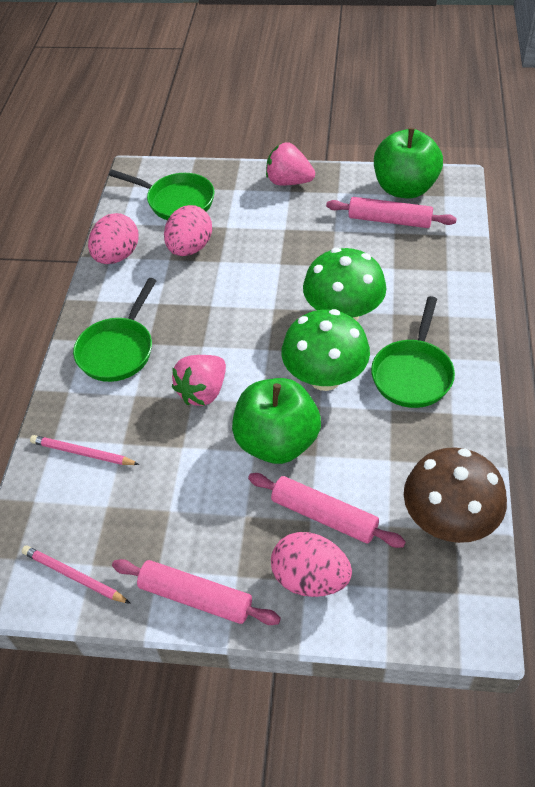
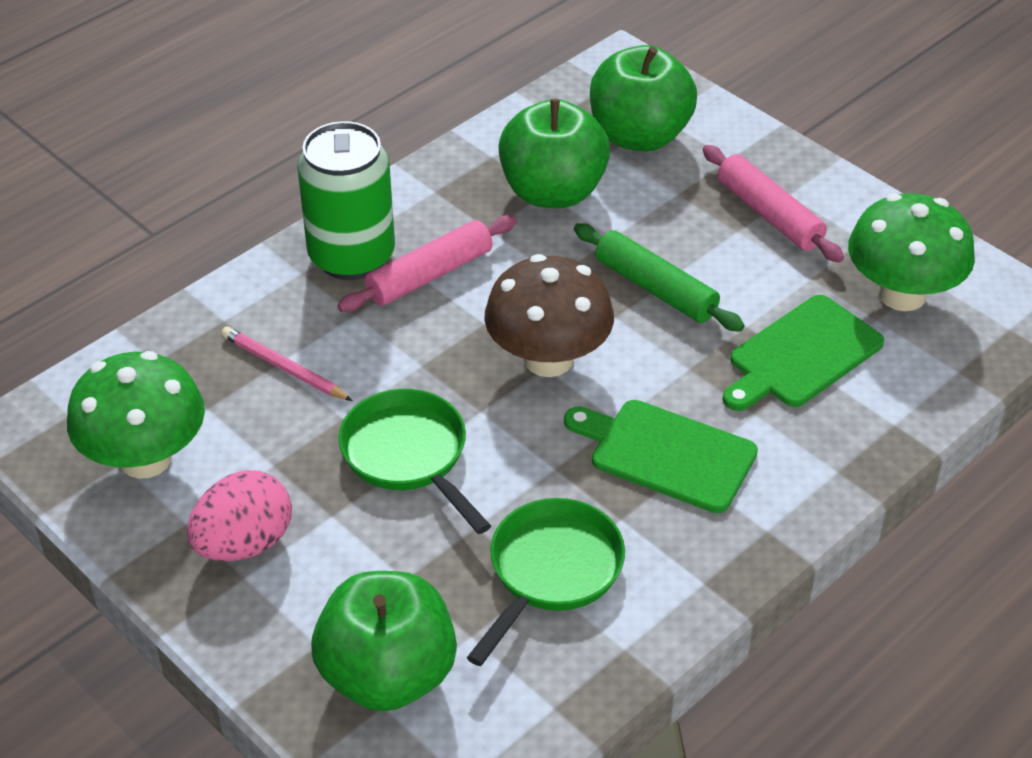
green apple: 2 -> 3
green can: 0 -> 1
green cutting board: 0 -> 2
green pan: 3 -> 2
green rolling pin: 0 -> 1
pink egg: 3 -> 1
pink pencil: 2 -> 1
pink rolling pin: 3 -> 2
pink strawberry: 2 -> 0

